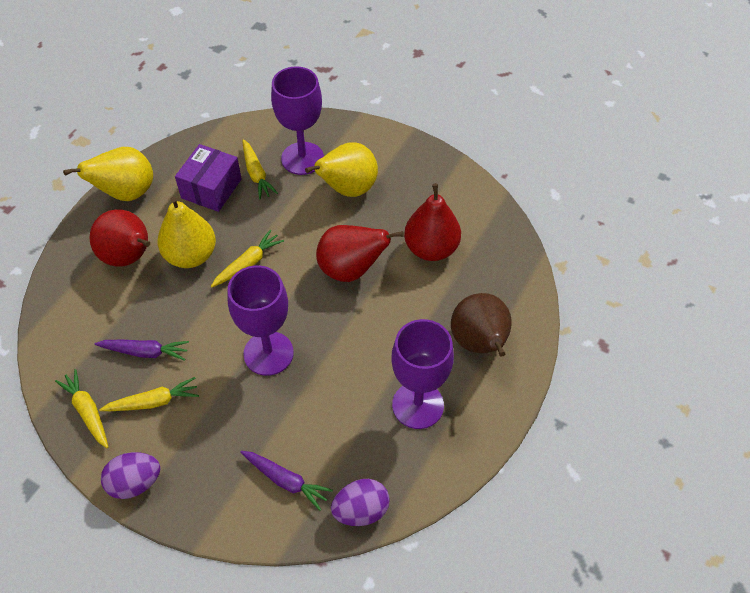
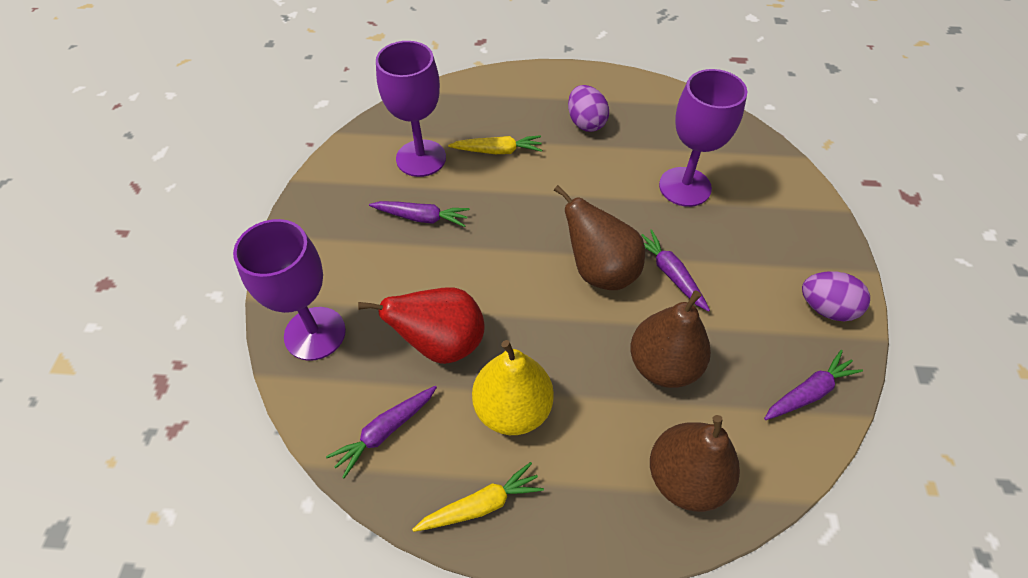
brown pear: 1 -> 3
purple box: 1 -> 0
purple carrot: 2 -> 4
red pear: 3 -> 1
yellow carrot: 4 -> 2
yellow pear: 3 -> 1

